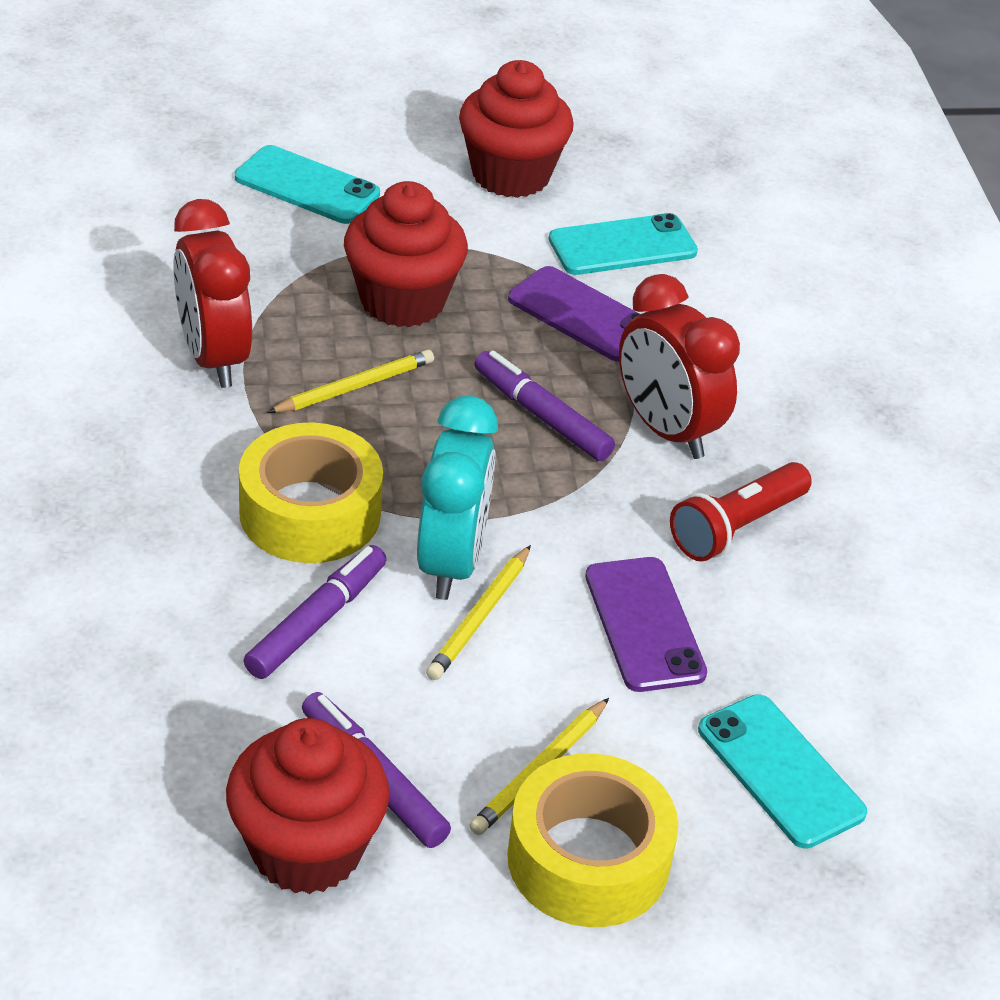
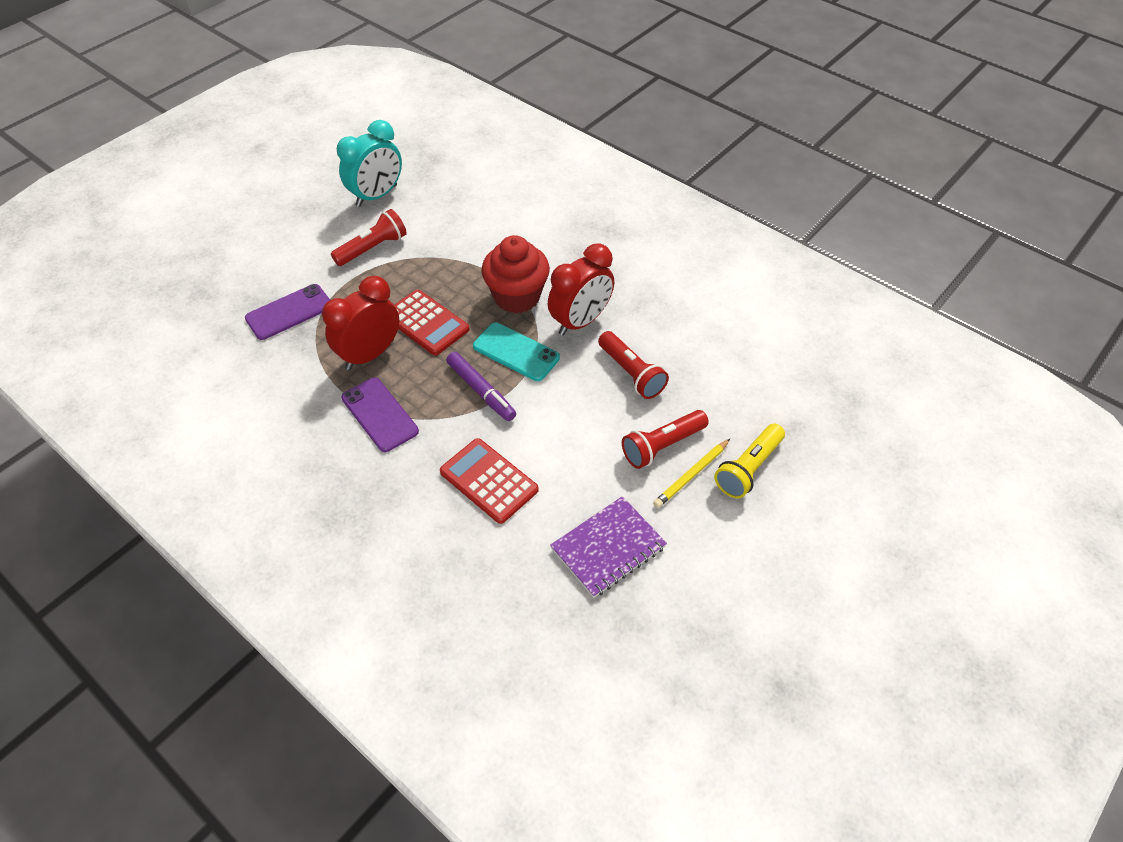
purple marker: 3 -> 1
purple notebook: 0 -> 1
red calculator: 0 -> 2
red cupcake: 3 -> 1
red flashlight: 1 -> 3
turquoise phone: 3 -> 1
yellow flashlight: 0 -> 1
yellow pencil: 3 -> 1
yellow tape: 2 -> 0

